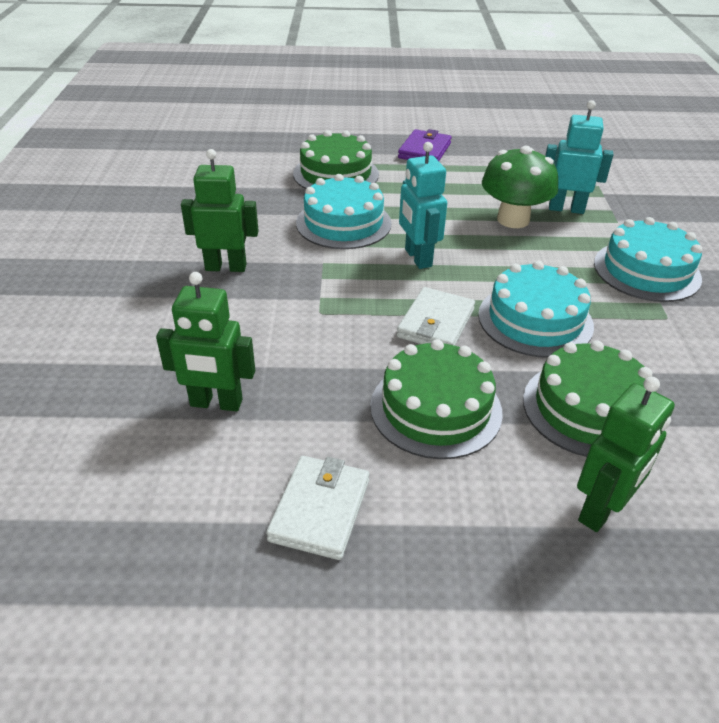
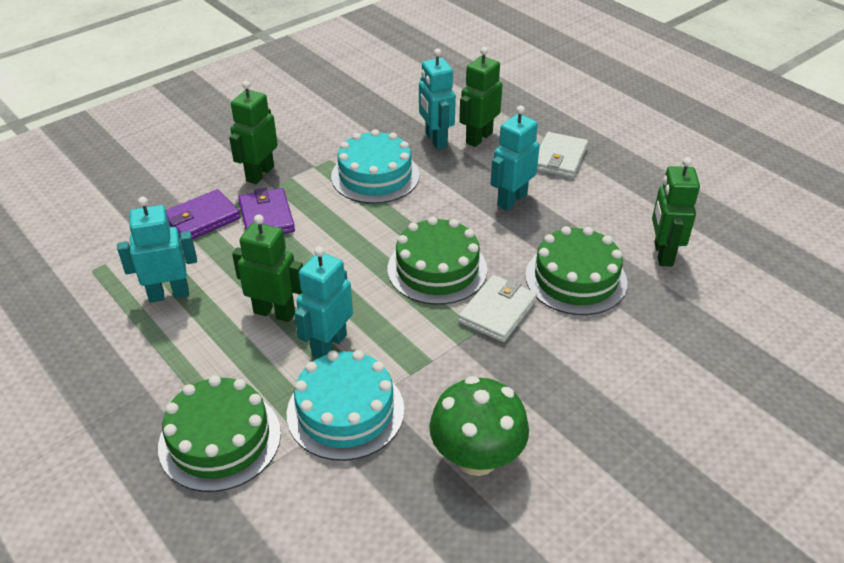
green robot: 3 -> 4
purple wallet: 1 -> 2
turquoise cake: 3 -> 2
turquoise robot: 2 -> 4

